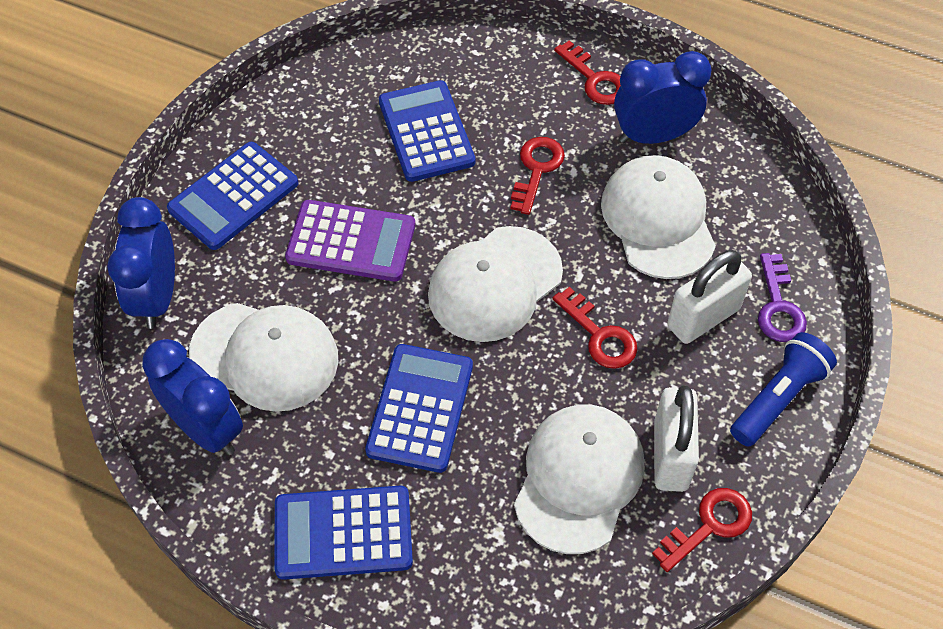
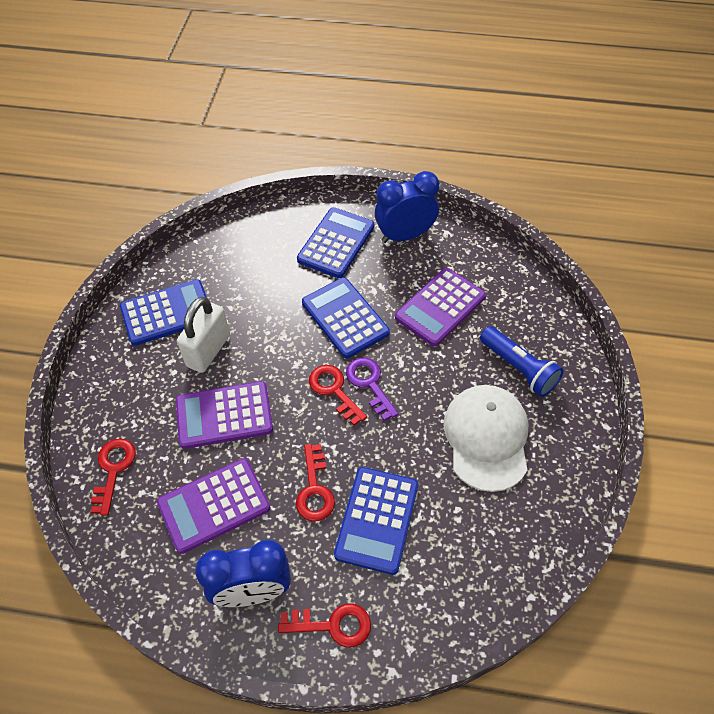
blue clock: 3 -> 2
purple calculator: 1 -> 3
white cap: 4 -> 1
white padlock: 2 -> 1

